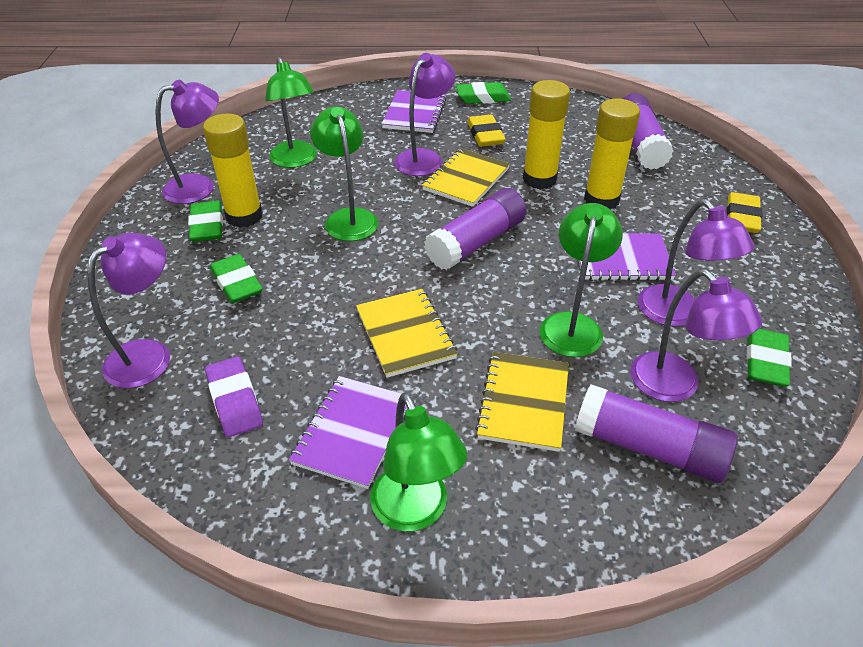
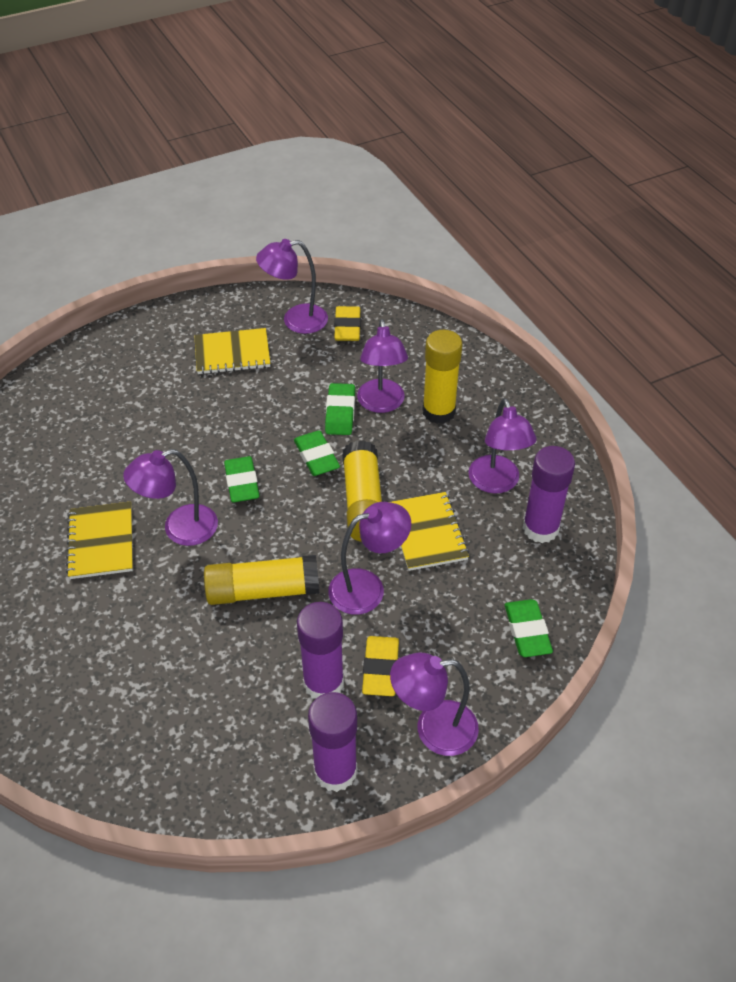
green lamp: 4 -> 0
purple eraser: 1 -> 0
purple lamp: 5 -> 6
purple notebook: 3 -> 0

